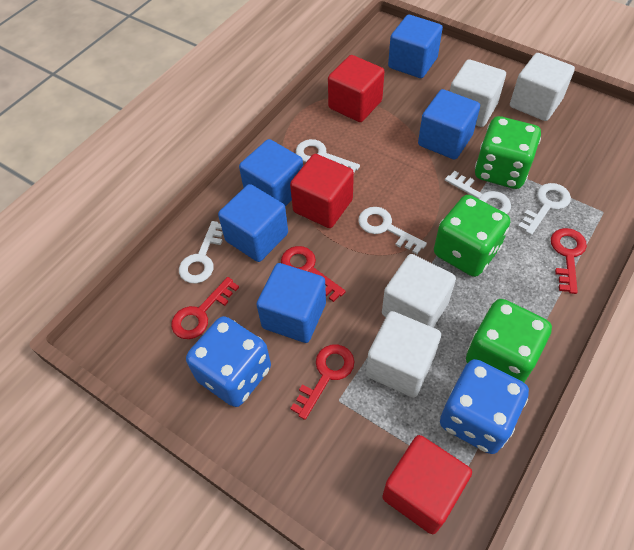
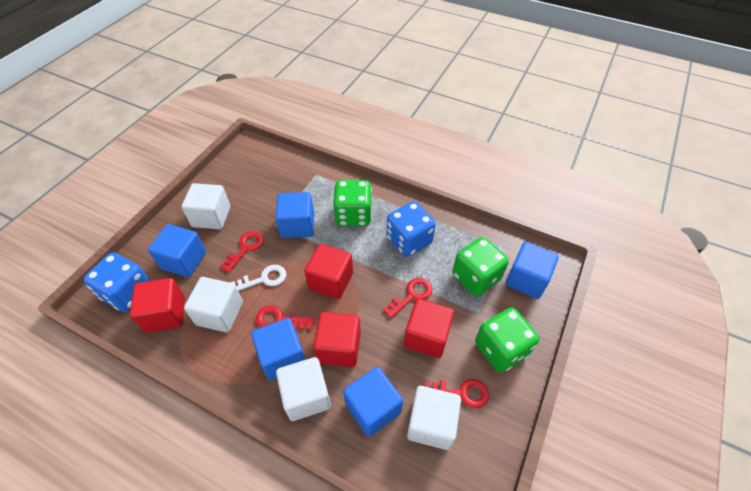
red cube: 3 -> 4
white key: 5 -> 1

